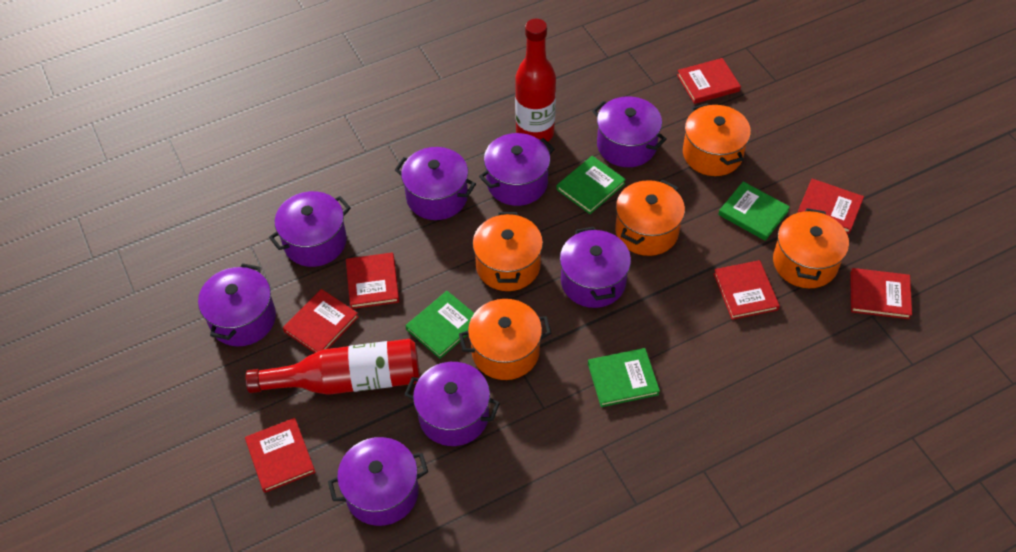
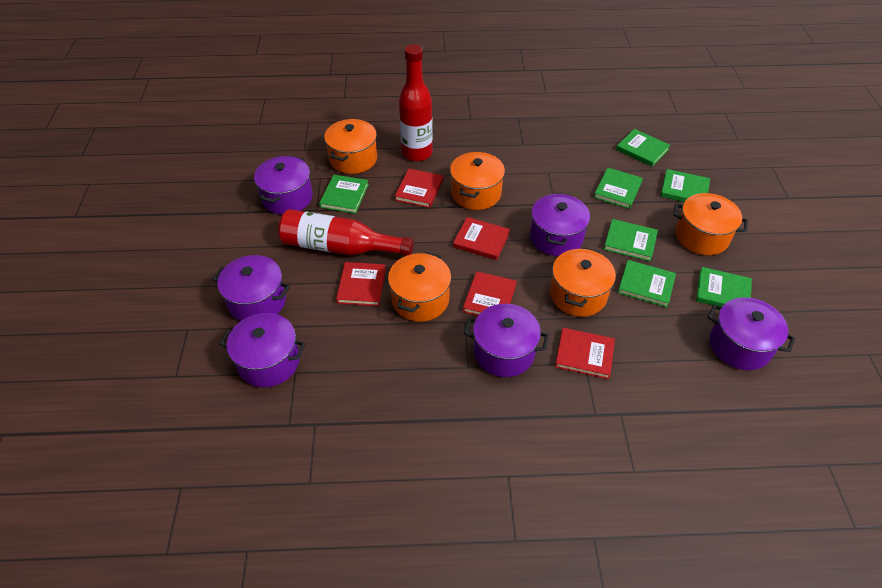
green book: 4 -> 7
purple pot: 8 -> 6
red book: 7 -> 5

